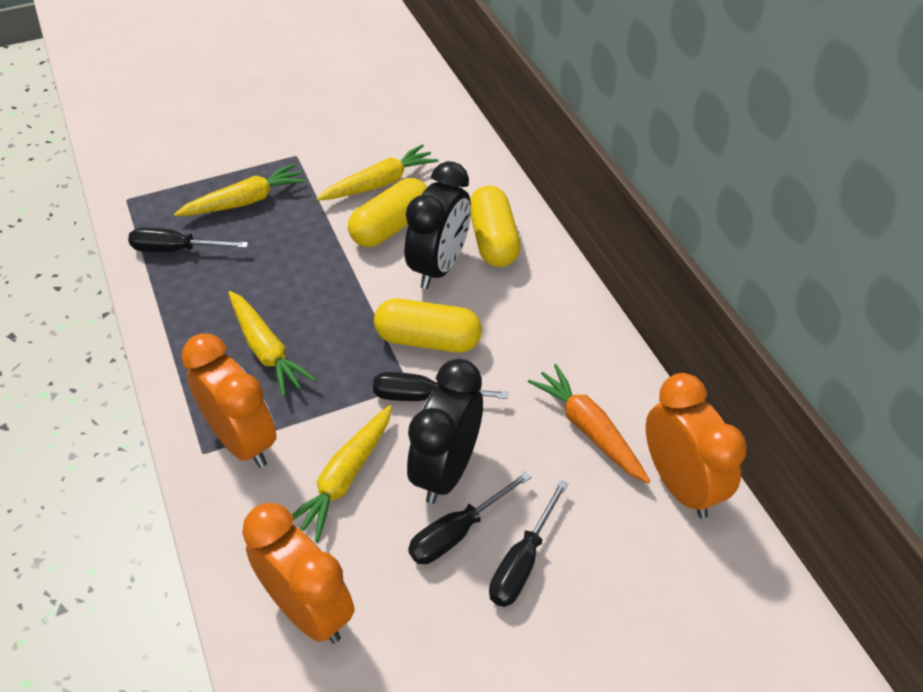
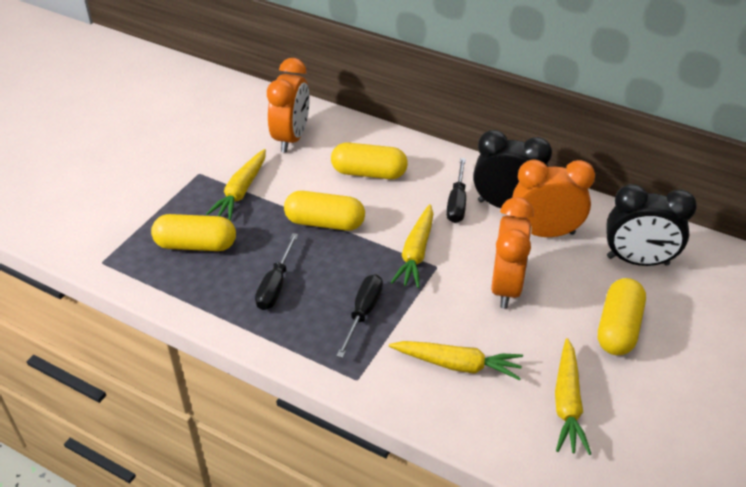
black screwdriver: 4 -> 3
orange carrot: 1 -> 0
yellow capsule: 3 -> 4

